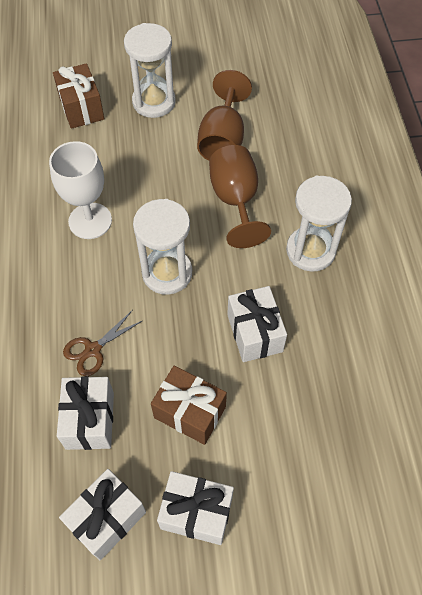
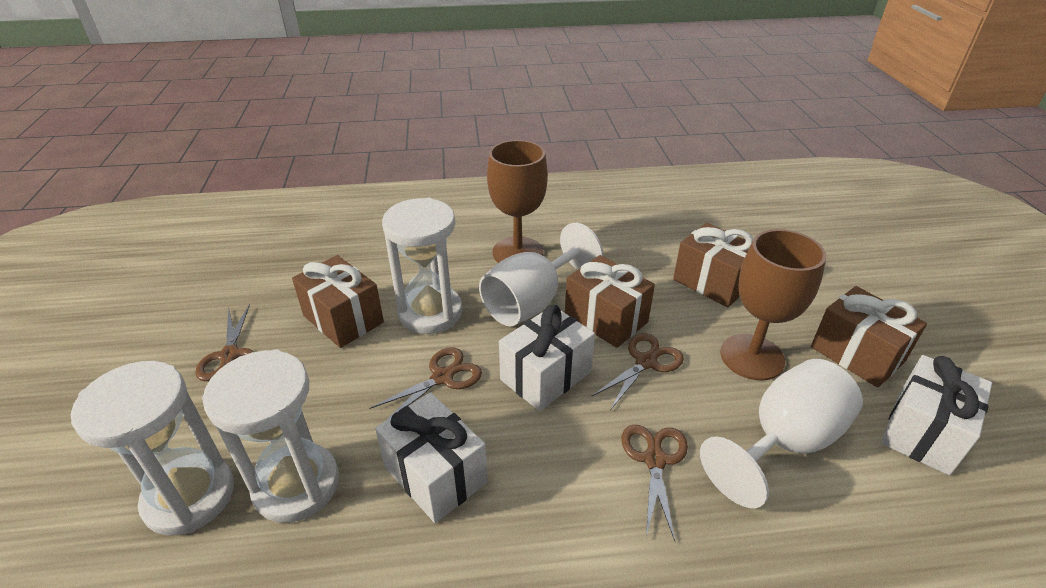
brown gift: 2 -> 4
brown scissors: 1 -> 4
white gift: 4 -> 3
white goblet: 1 -> 2

